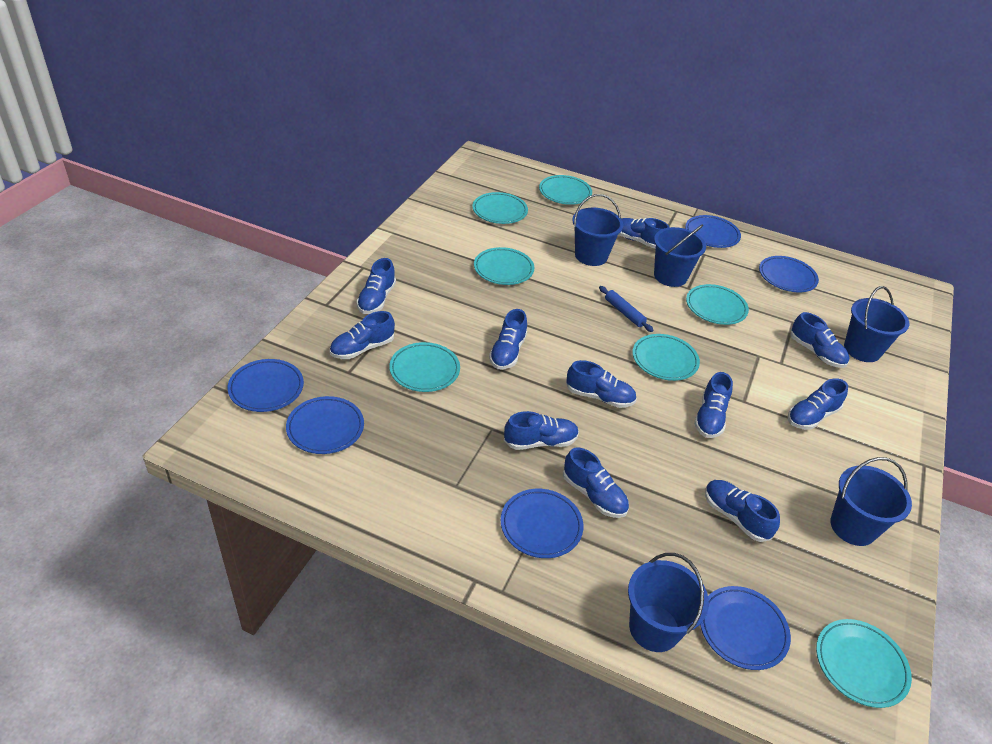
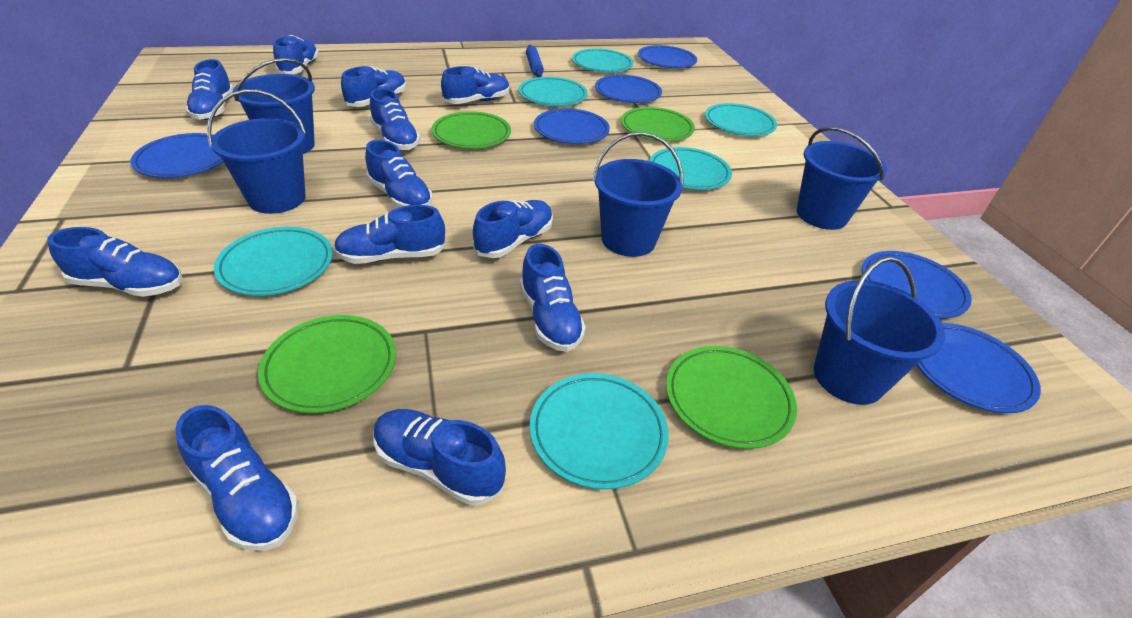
blue shoe: 11 -> 12
green plate: 0 -> 4
turquoise plate: 7 -> 6

